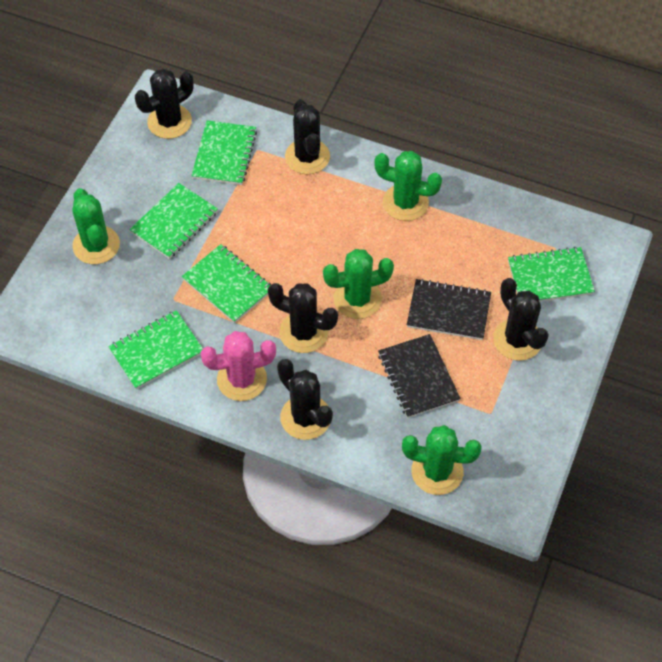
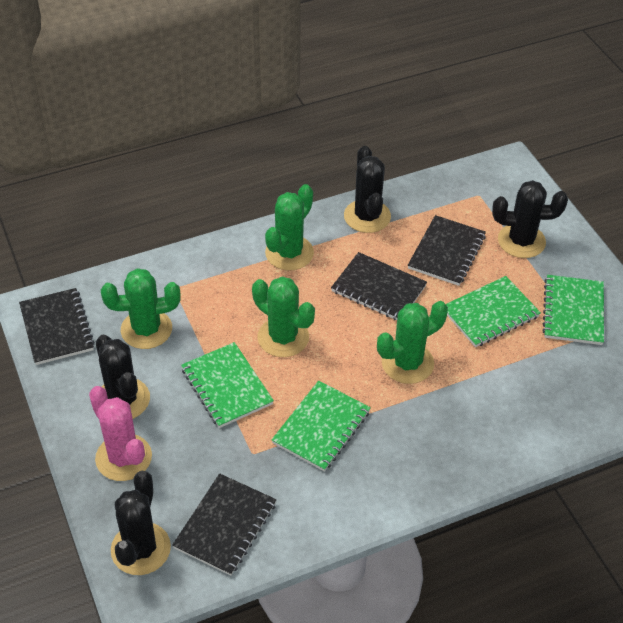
black cactus: 5 -> 4
black notebook: 2 -> 4
green notebook: 5 -> 4

